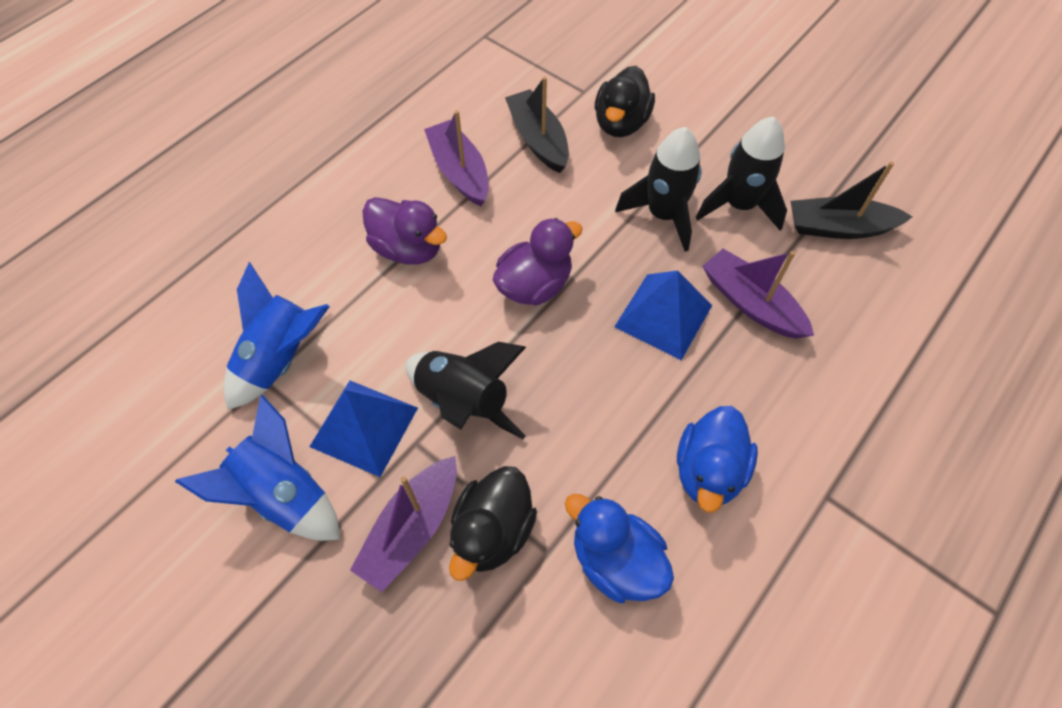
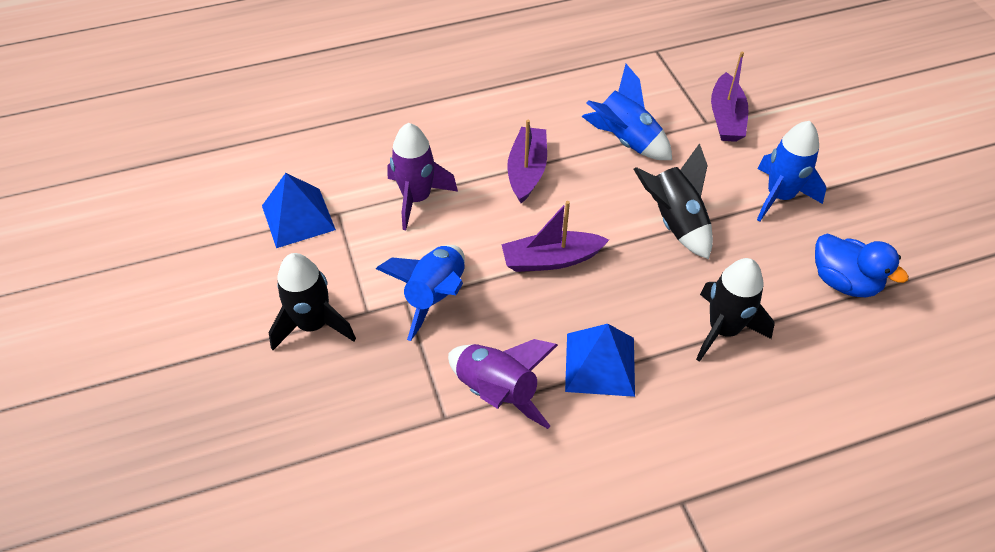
black boat: 2 -> 0
black duck: 2 -> 0
blue duck: 2 -> 1
blue rocket: 2 -> 3
purple duck: 2 -> 0
purple rocket: 0 -> 2

